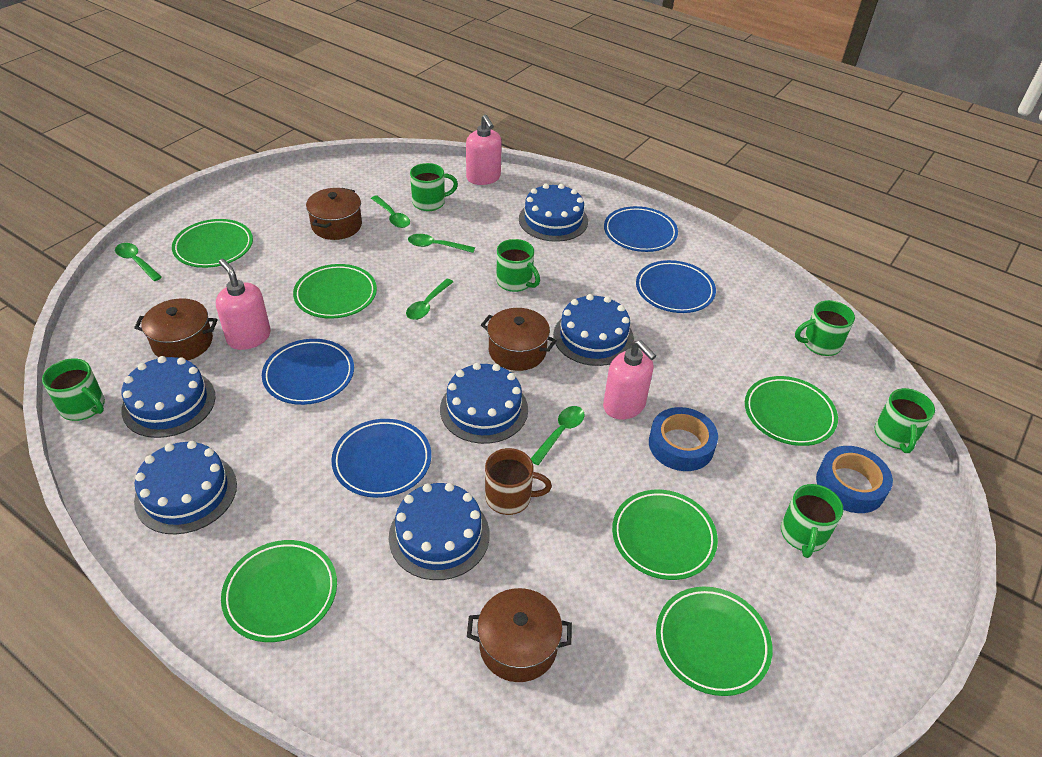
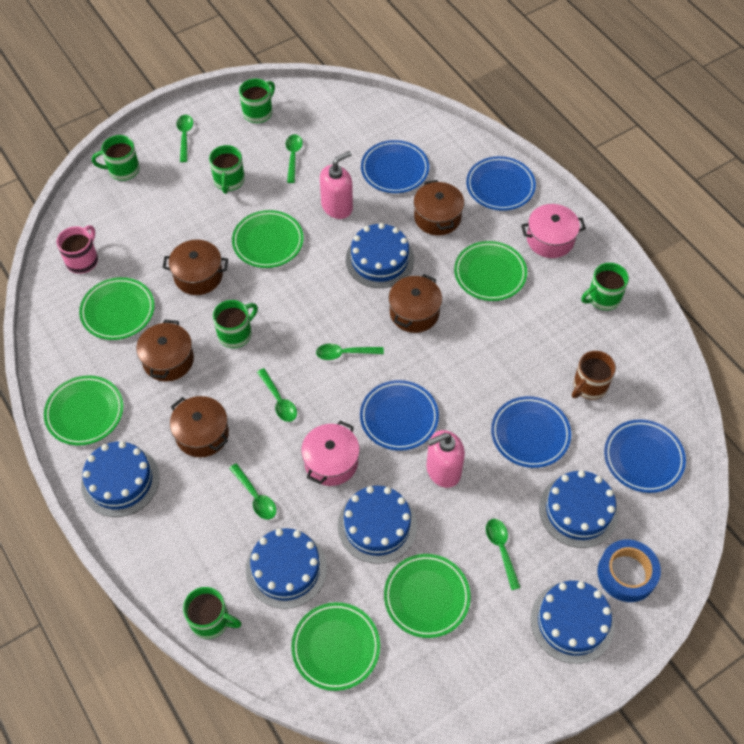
blue plate: 4 -> 5
blue tape: 2 -> 1
brown pot: 4 -> 5
green spoon: 5 -> 6
pink mug: 0 -> 1
pink pot: 0 -> 2
pink soap dispenser: 3 -> 2

